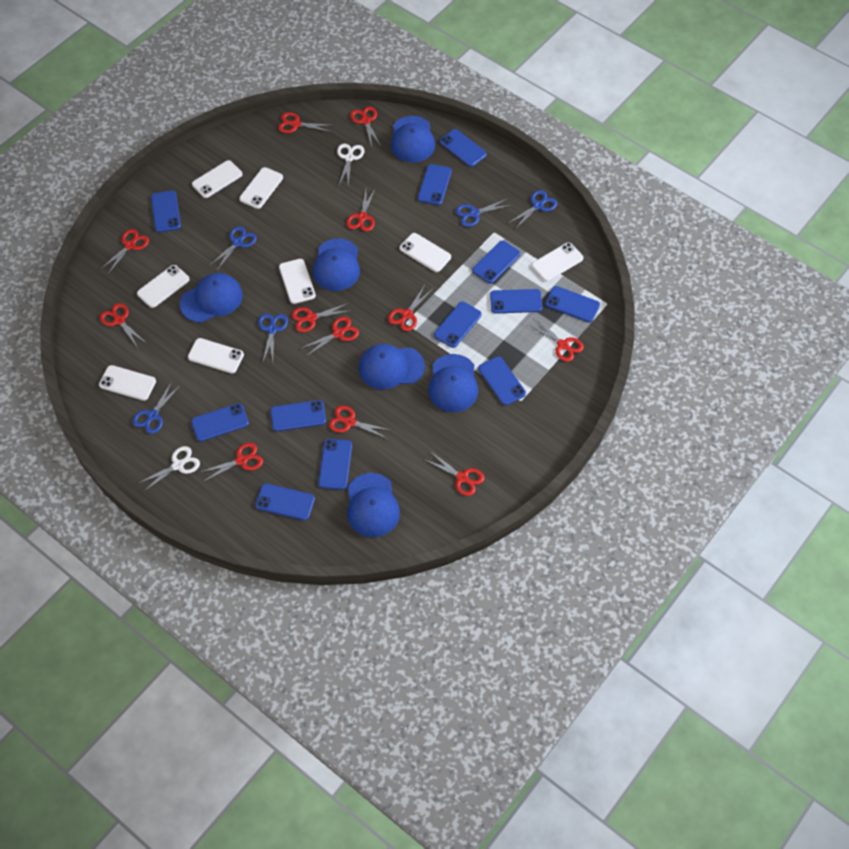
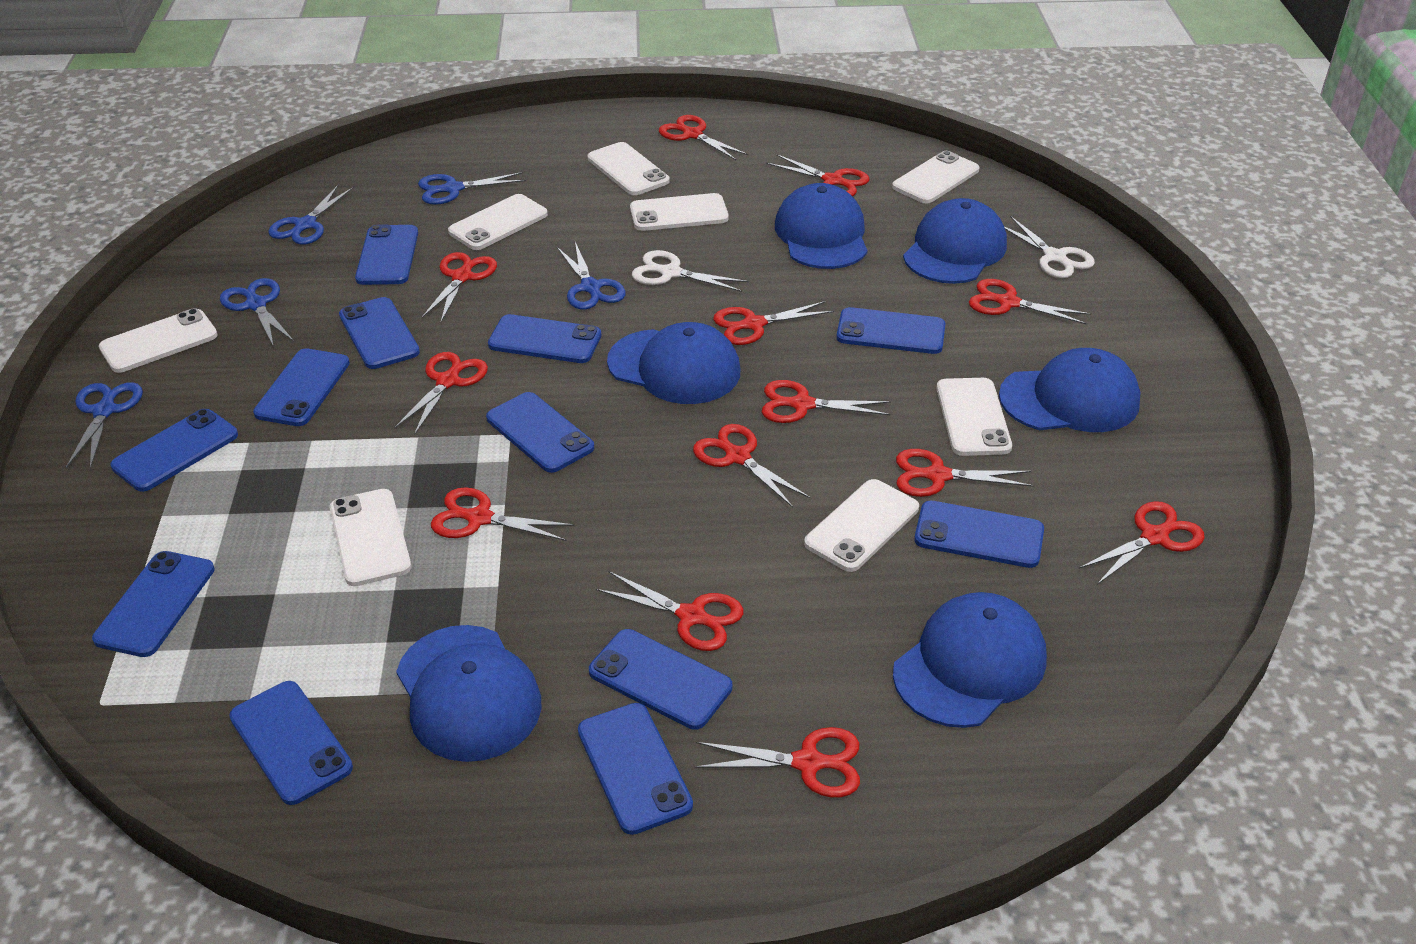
red scissors: 12 -> 13

